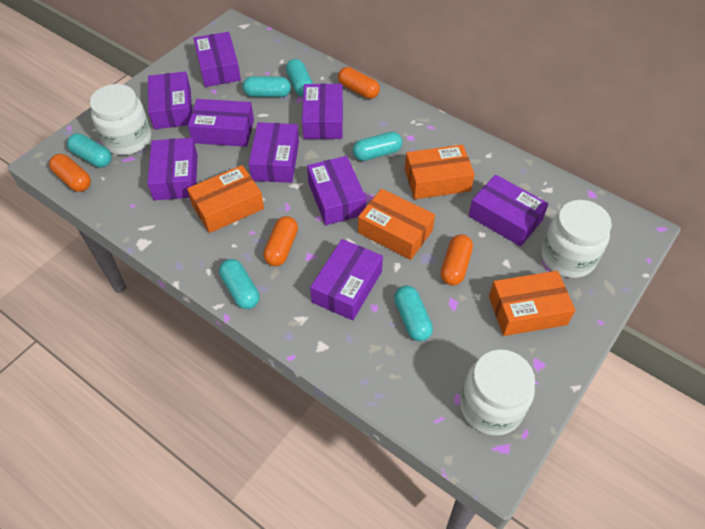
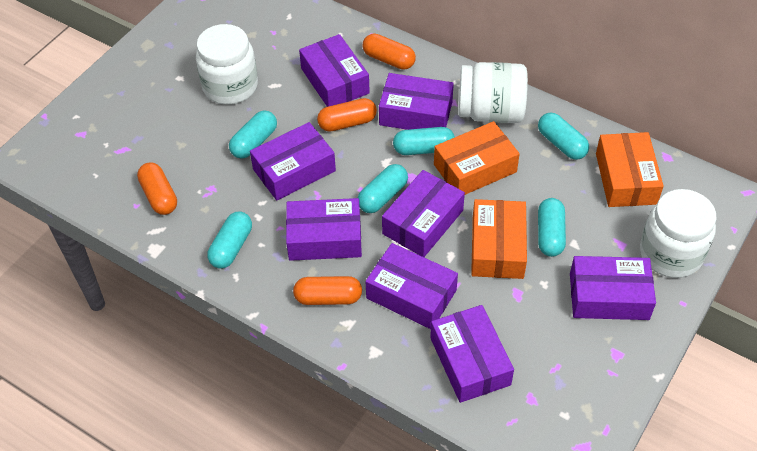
orange box: 4 -> 3
purple box: 9 -> 8

